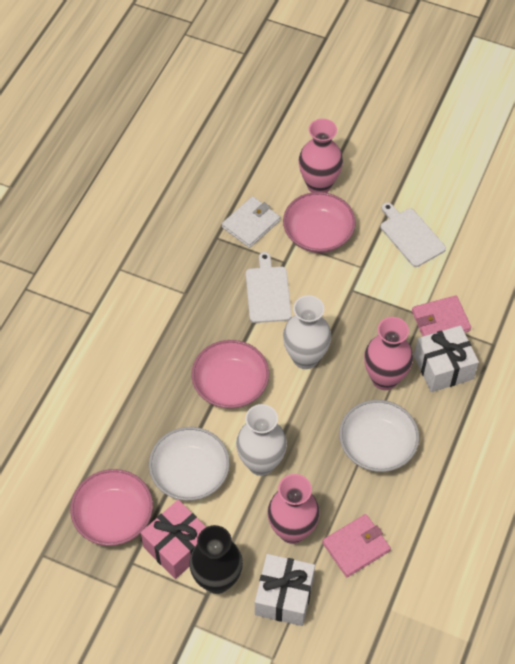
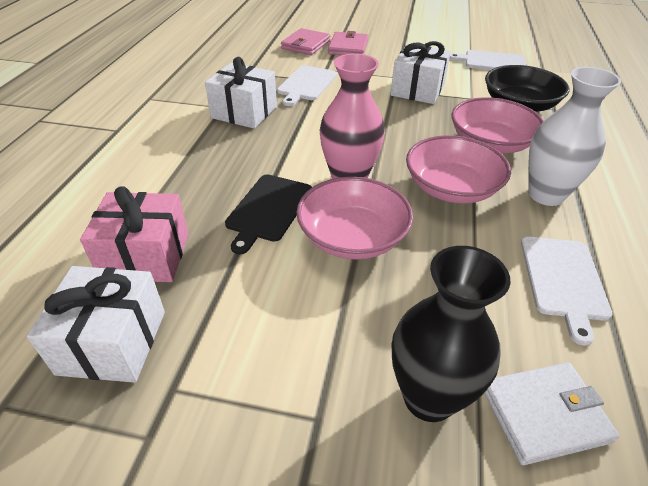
black bowl: 0 -> 1
black cutting board: 0 -> 1
pink vase: 3 -> 1
white bowl: 2 -> 0
white cutting board: 2 -> 3
white gift: 2 -> 3
white vase: 2 -> 1

